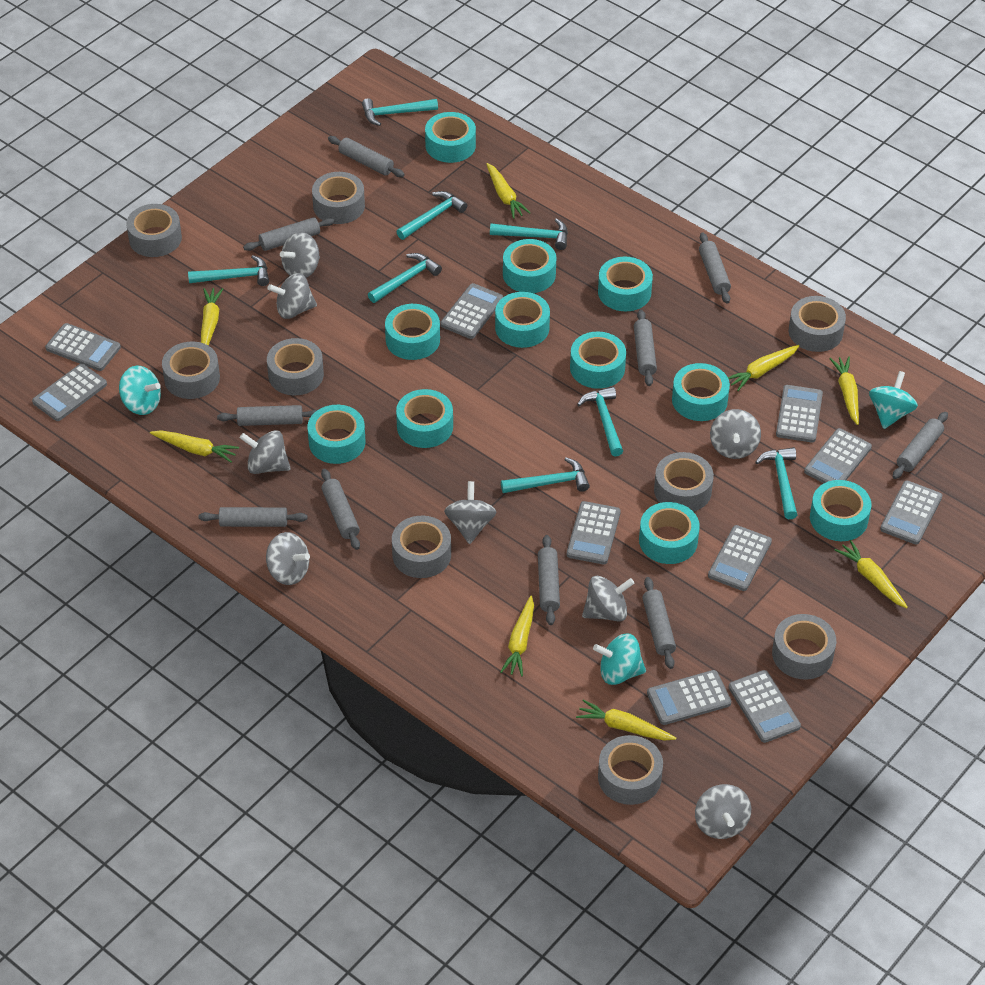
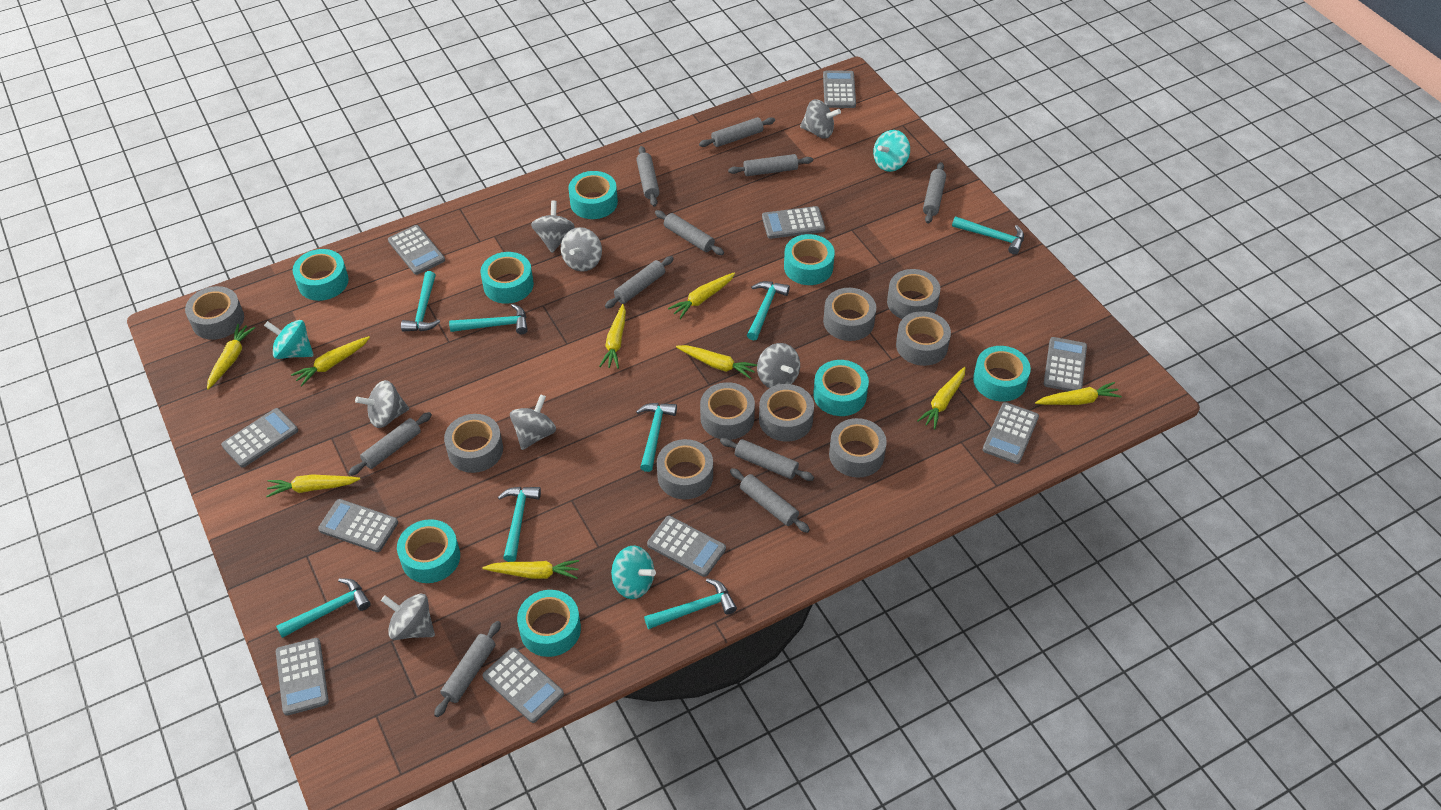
grey spinning top: 8 -> 7
turquoise tape: 11 -> 8
yellow carrot: 8 -> 9

